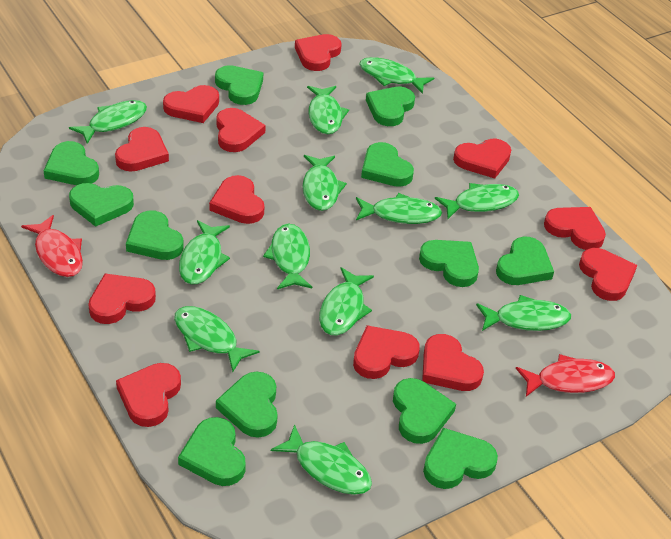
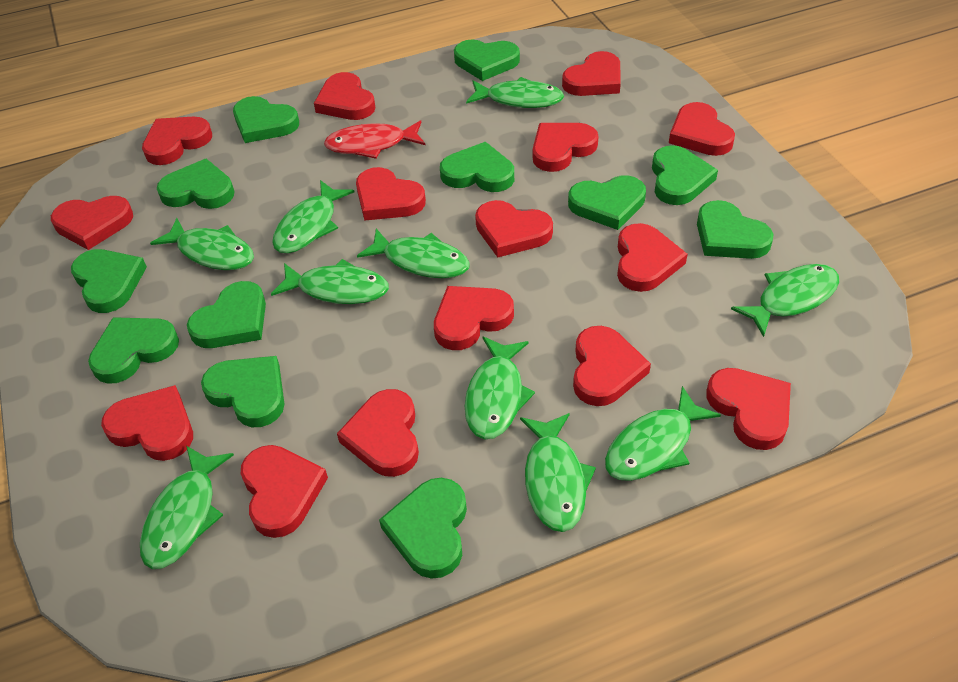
green fish: 12 -> 10
red fish: 2 -> 1
red heart: 12 -> 15

